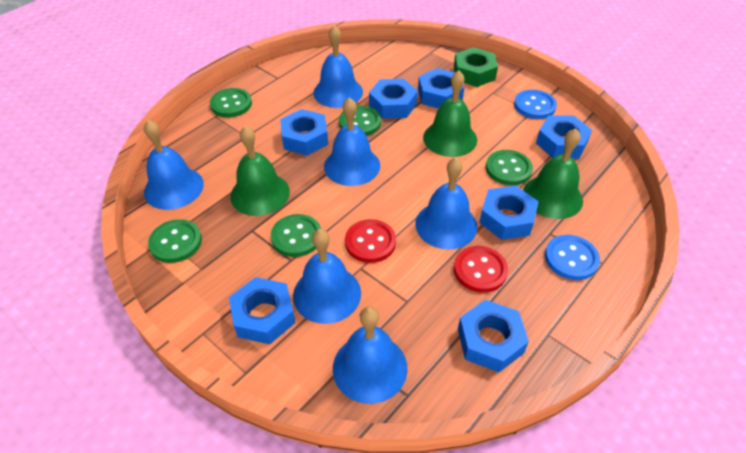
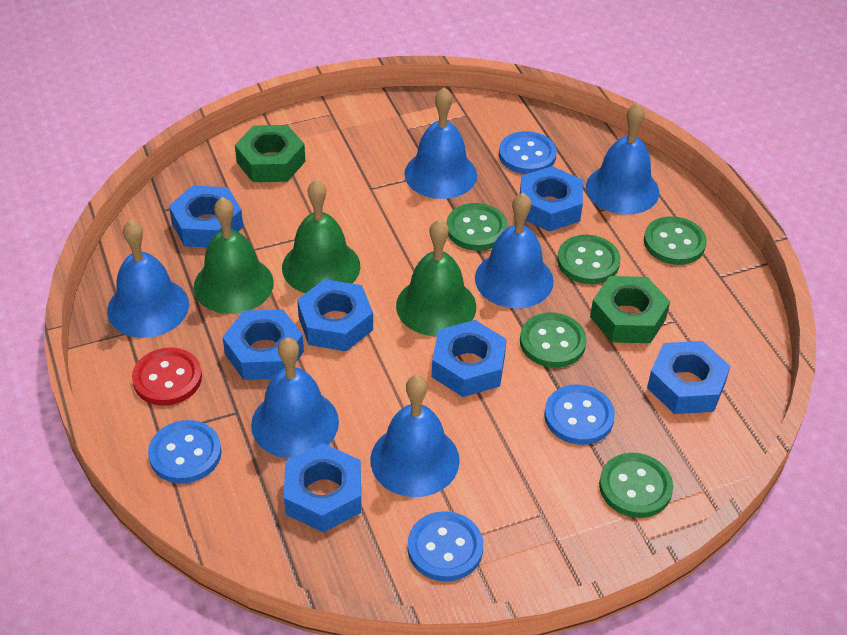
blue button: 2 -> 4
green nut: 1 -> 2
red button: 2 -> 1

